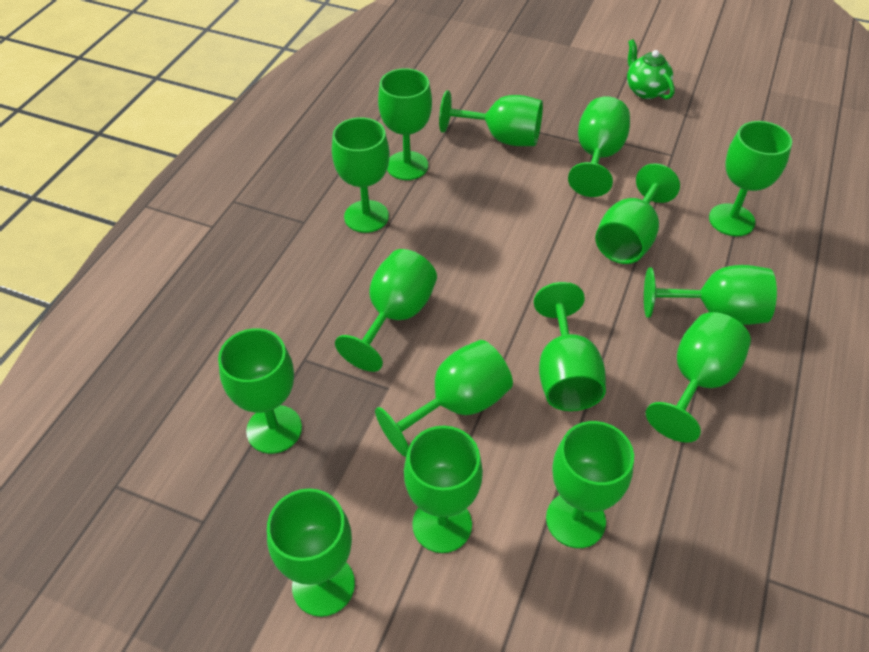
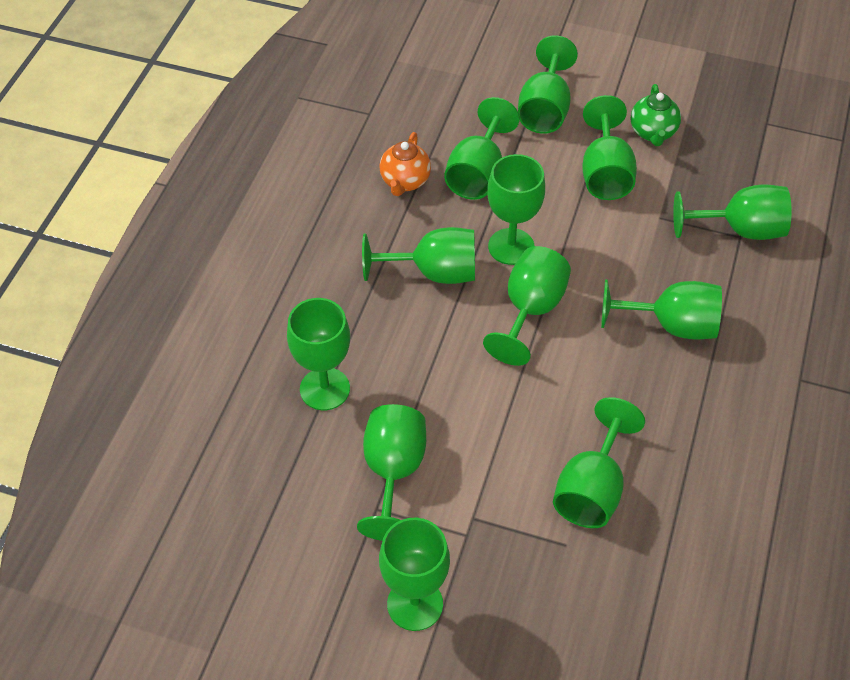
green goblet: 15 -> 12
orange teapot: 0 -> 1

